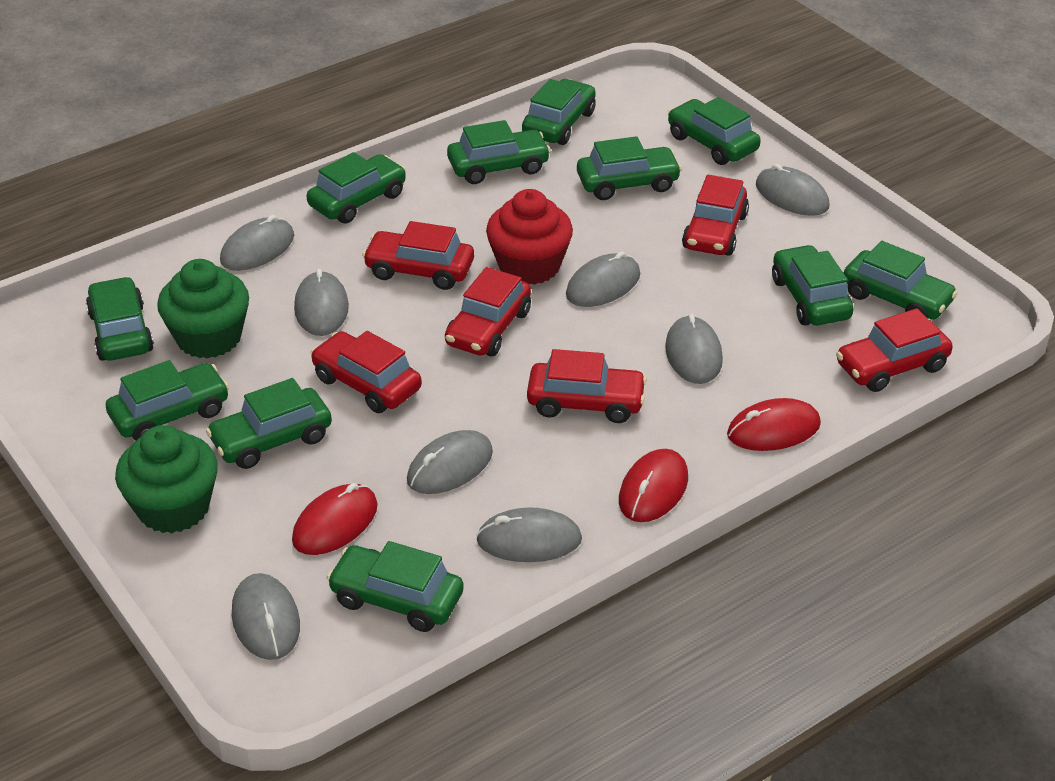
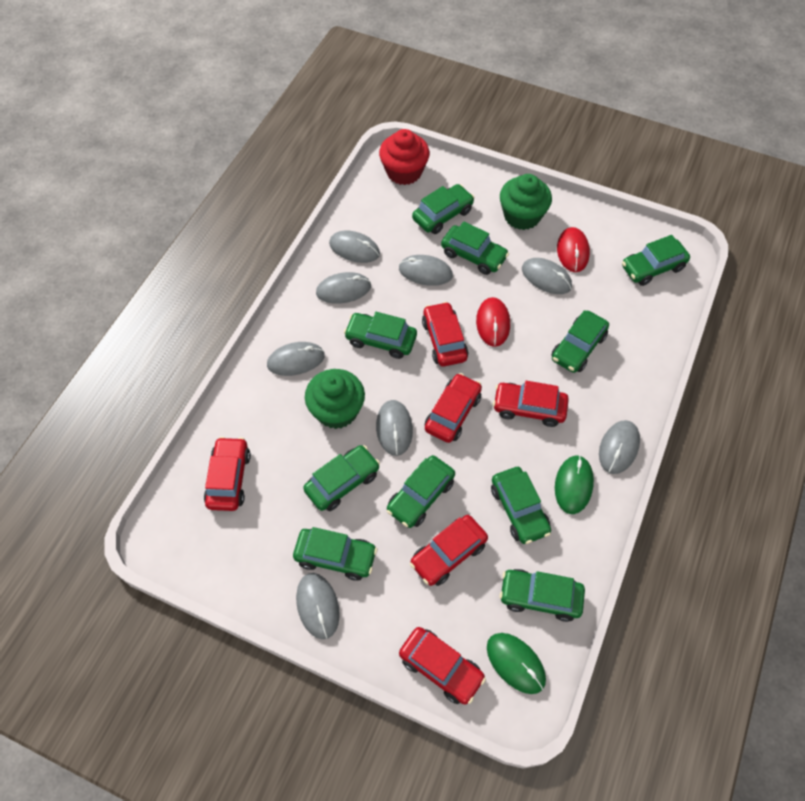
green car: 11 -> 10
green mouse: 0 -> 2
red mouse: 3 -> 2

